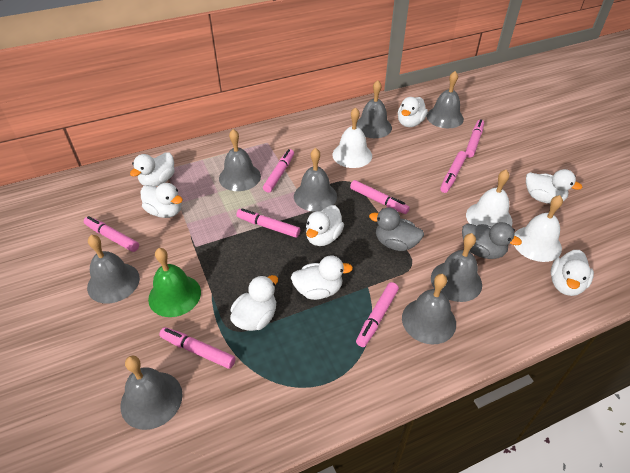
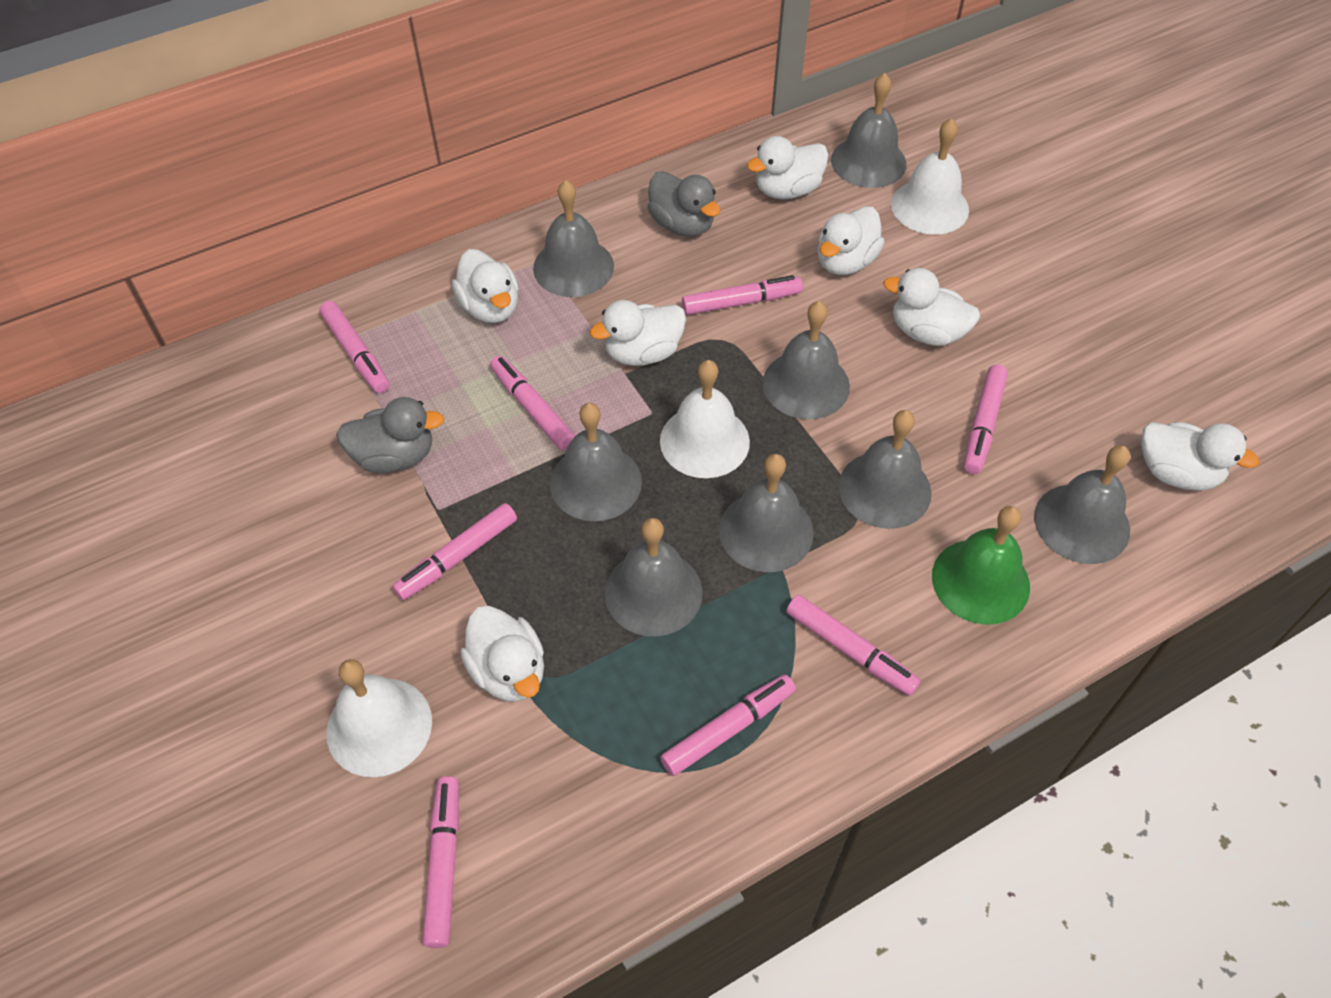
white duck: 8 -> 7

